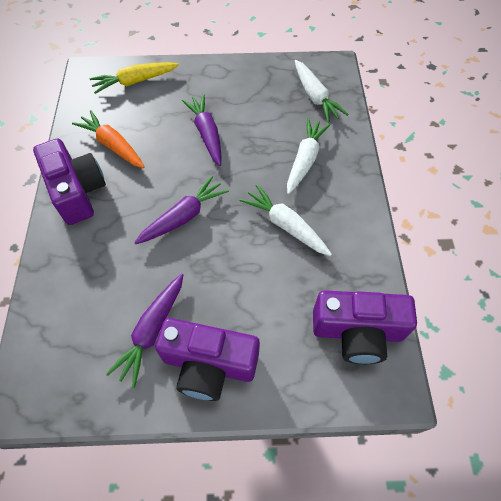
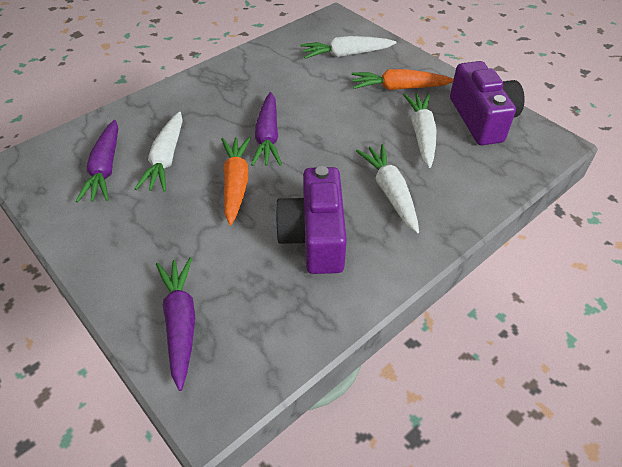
orange carrot: 1 -> 2
purple camera: 3 -> 2
white carrot: 3 -> 4
yellow carrot: 1 -> 0

